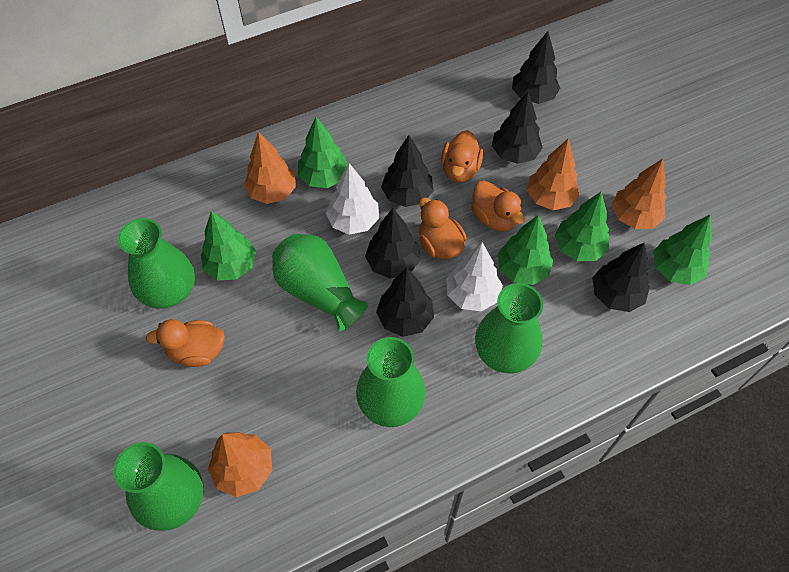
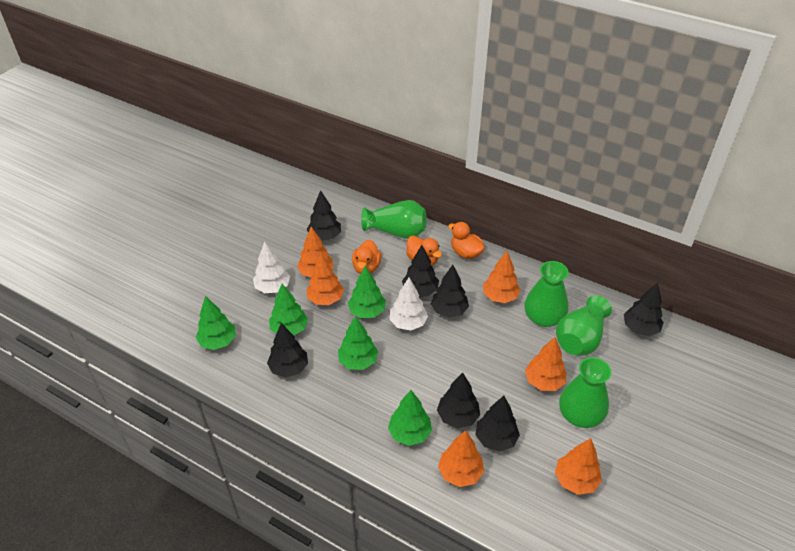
black tree: 6 -> 7
green vase: 5 -> 4
orange duck: 4 -> 3
orange tree: 4 -> 6

